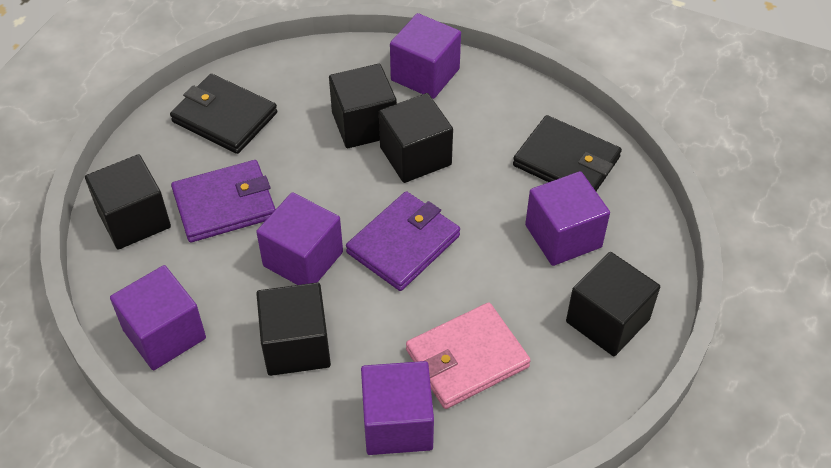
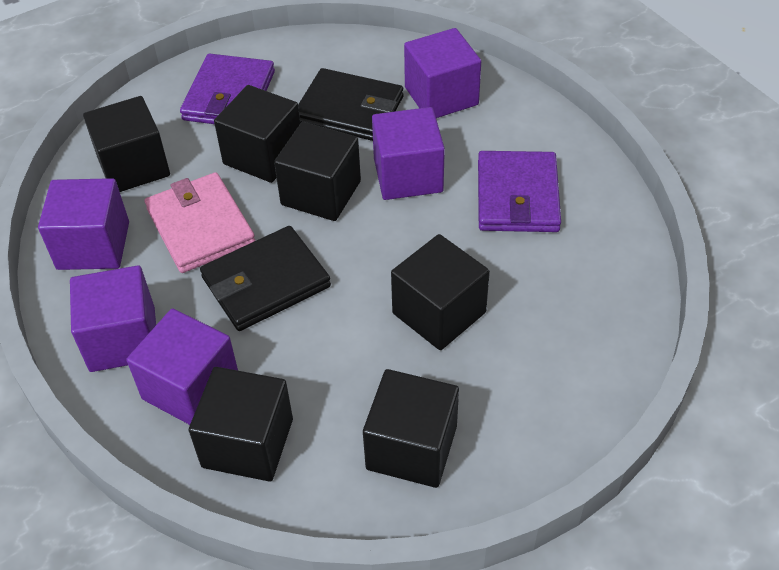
black cube: 5 -> 6

